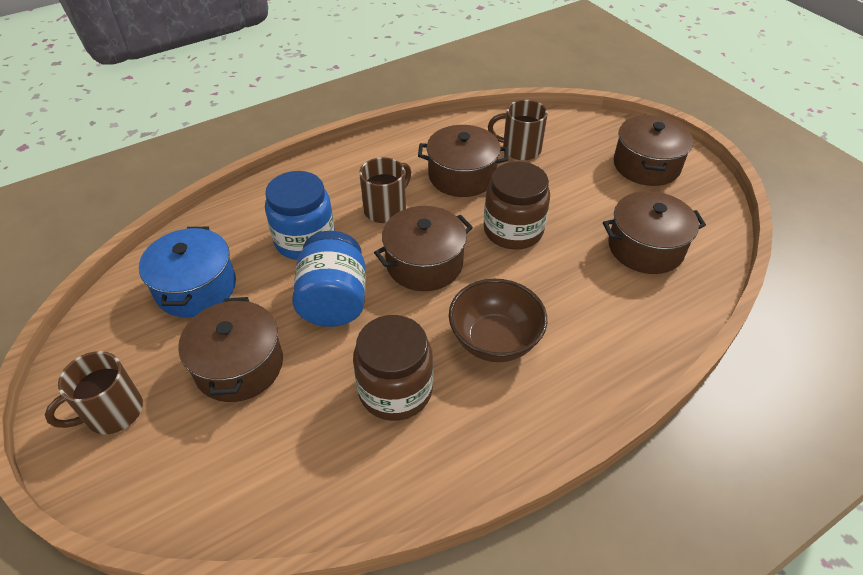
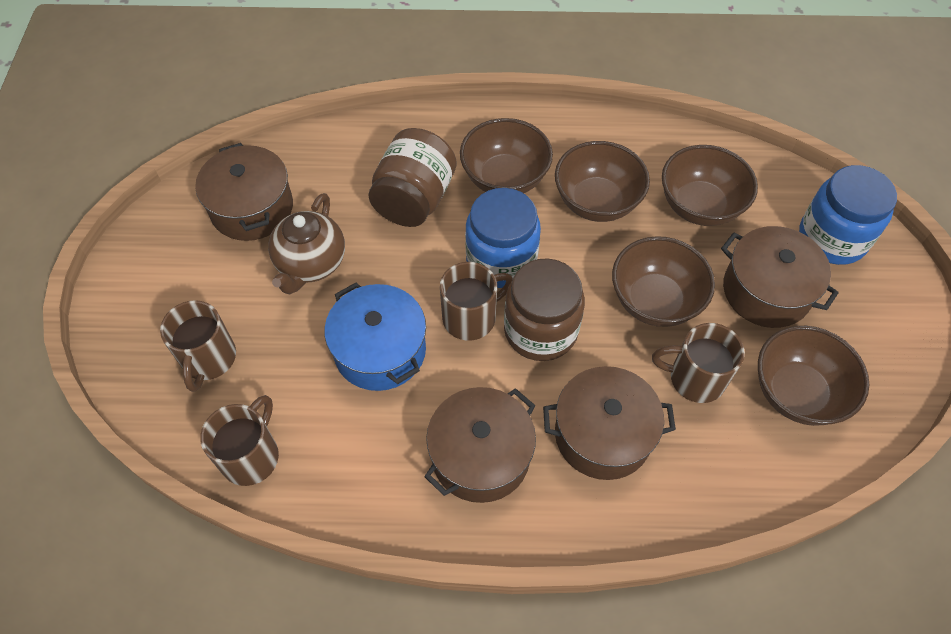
brown bowl: 1 -> 5
brown mug: 3 -> 4
brown pot: 5 -> 4
brown teapot: 0 -> 1

